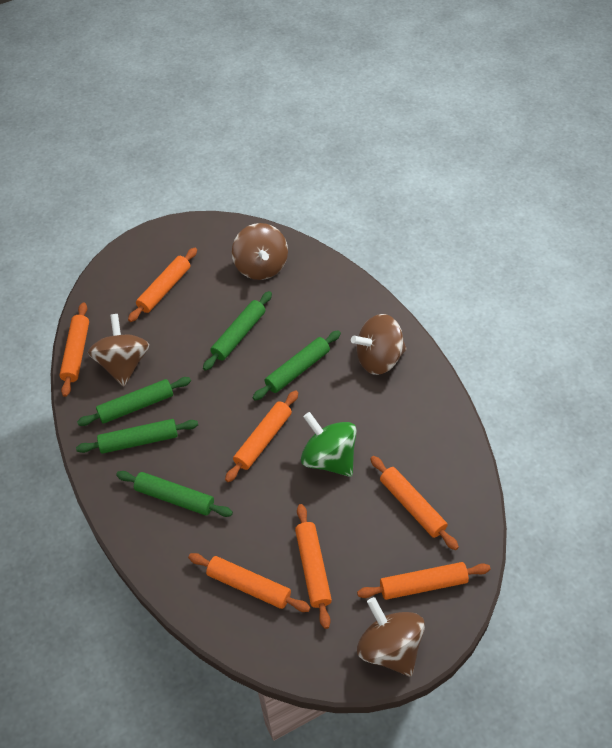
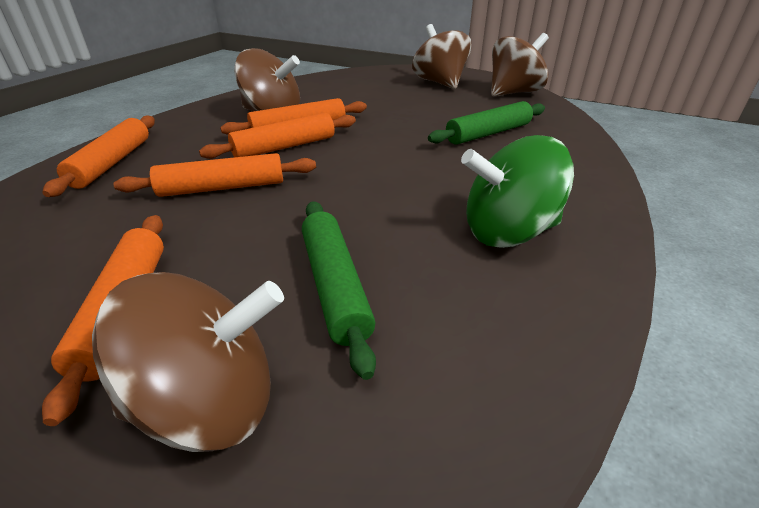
green rolling pin: 5 -> 2
orange rolling pin: 7 -> 5

